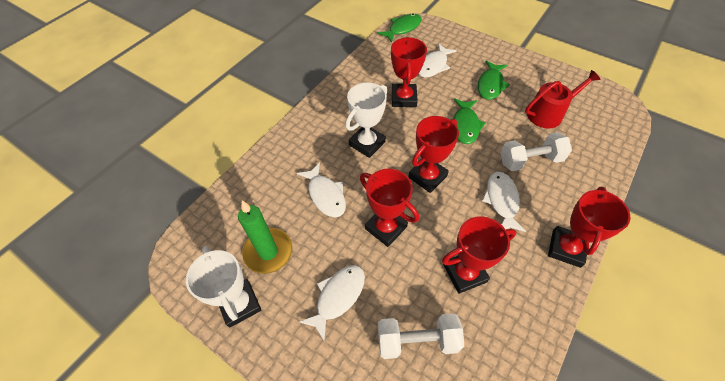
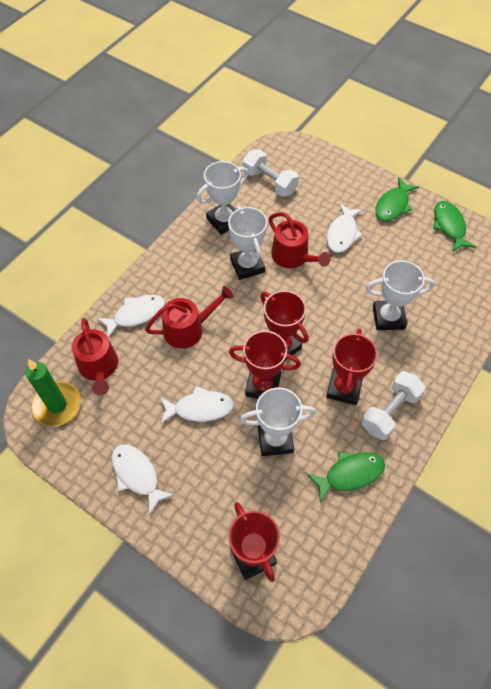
red trophy: 5 -> 4
red watering can: 1 -> 3
white trophy: 2 -> 4

